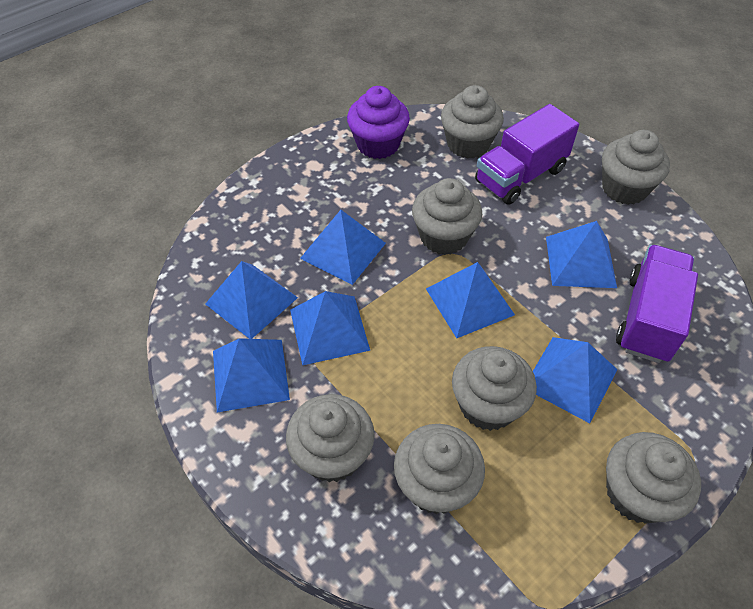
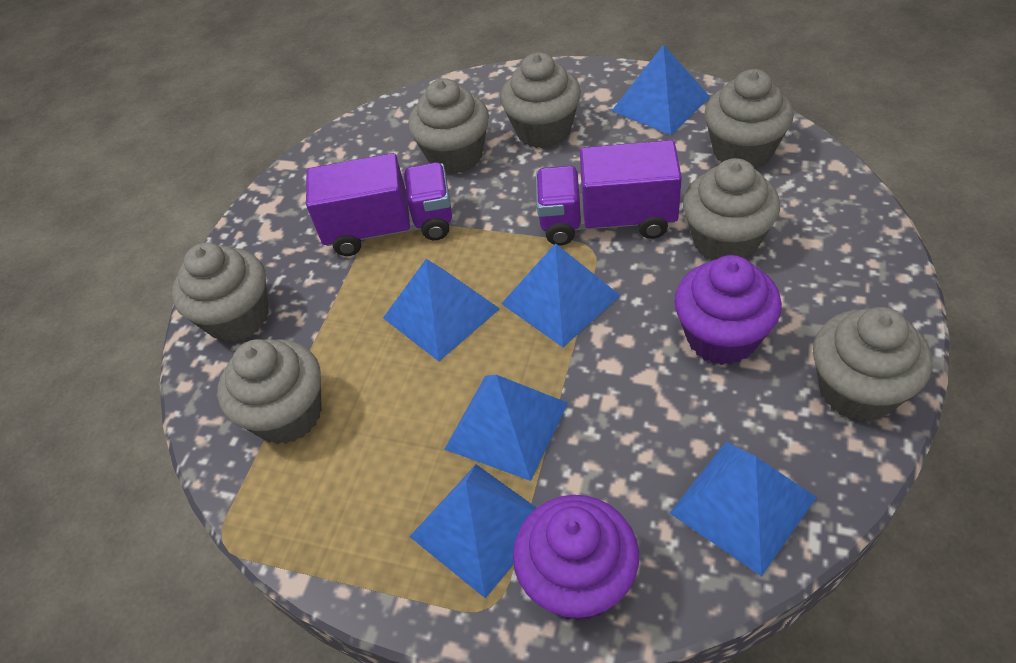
blue pyramid: 7 -> 6
purple cupcake: 1 -> 2

